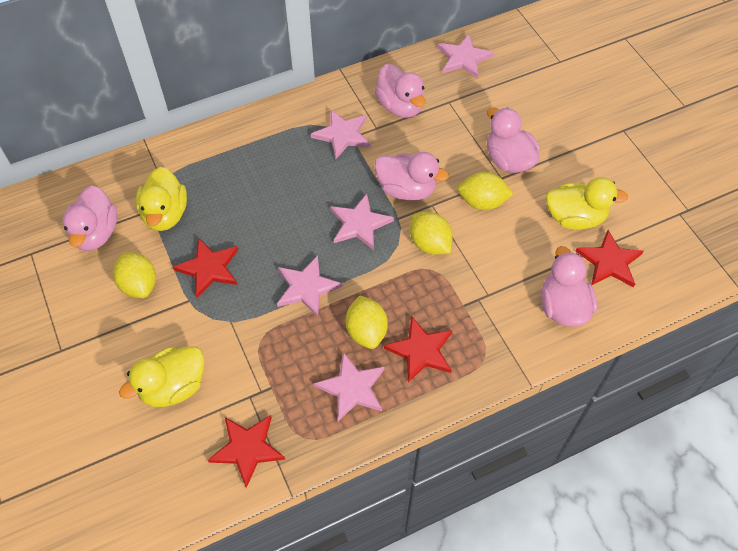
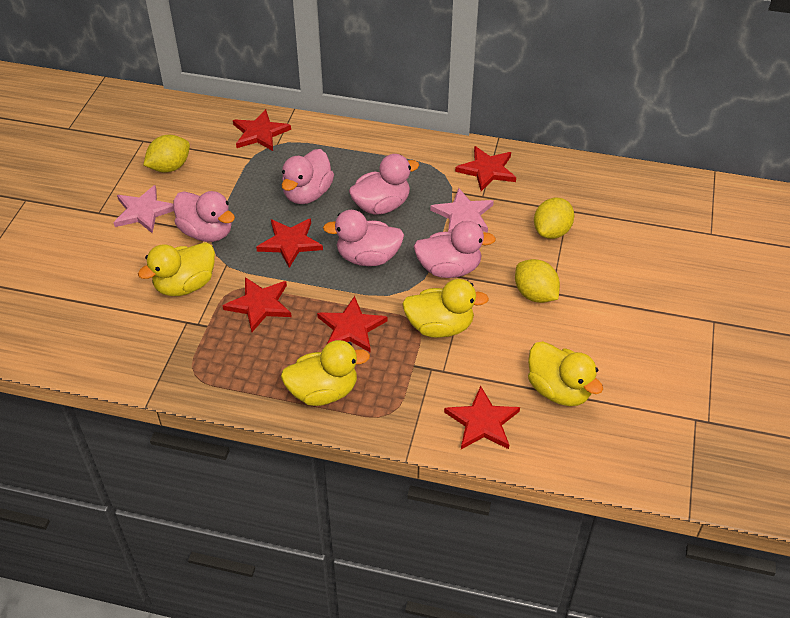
pink star: 5 -> 2
red star: 4 -> 6
yellow duck: 3 -> 4
yellow lemon: 4 -> 3

